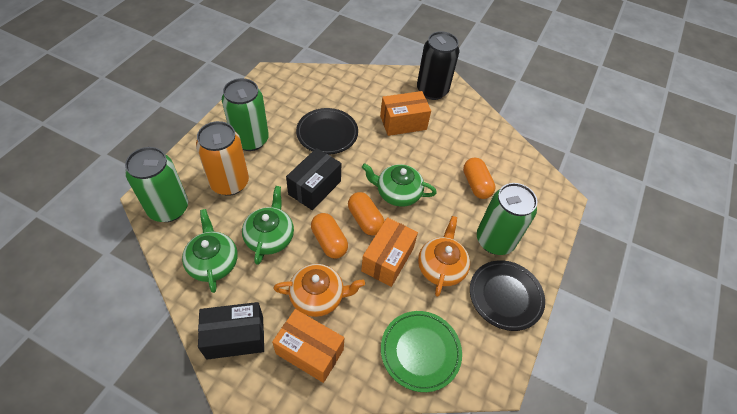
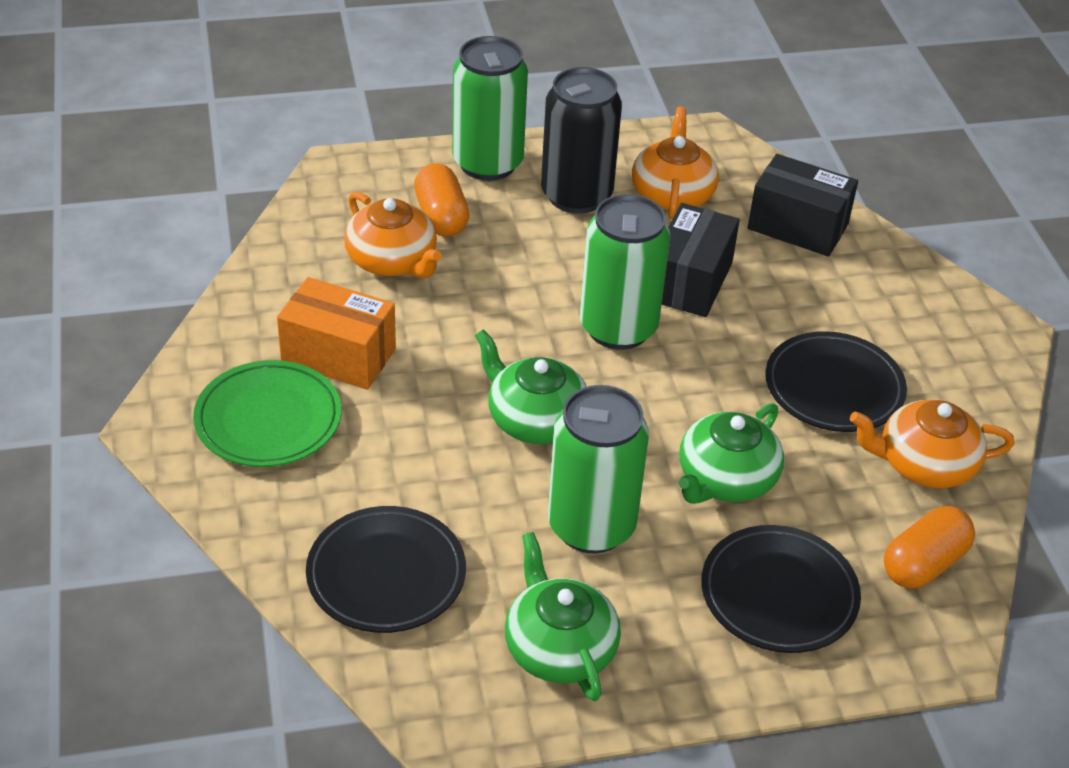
black plate: 2 -> 3
orange box: 3 -> 1
orange can: 1 -> 0
orange capsule: 3 -> 2
orange teapot: 2 -> 3

